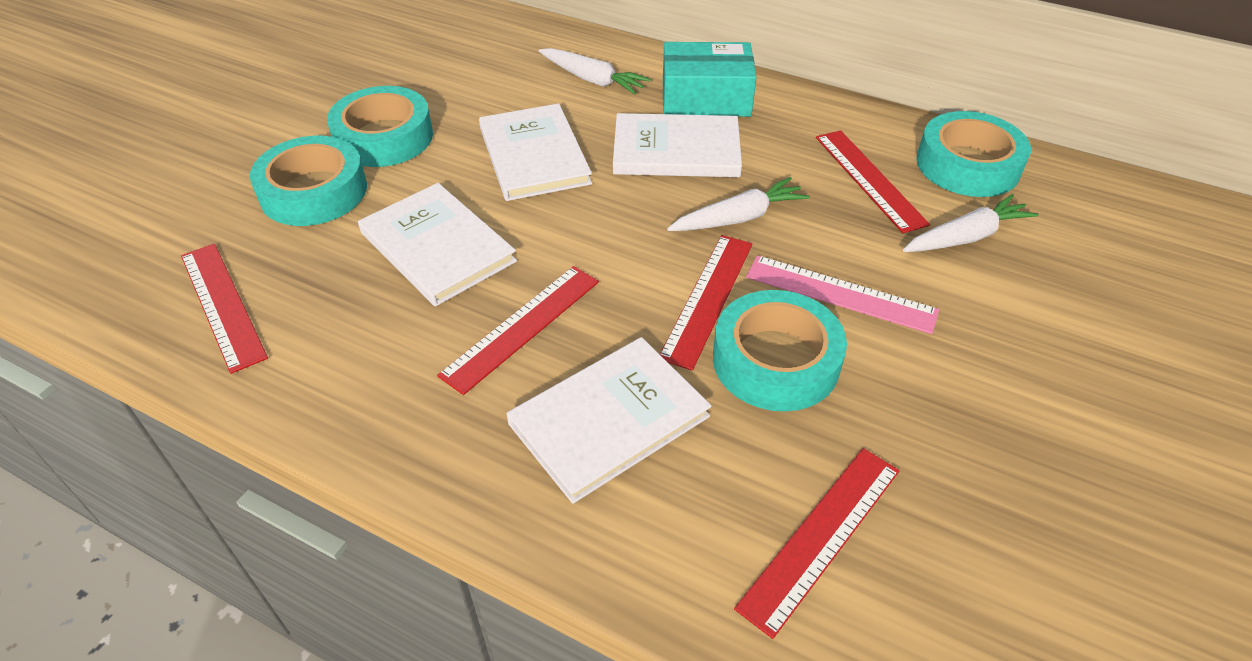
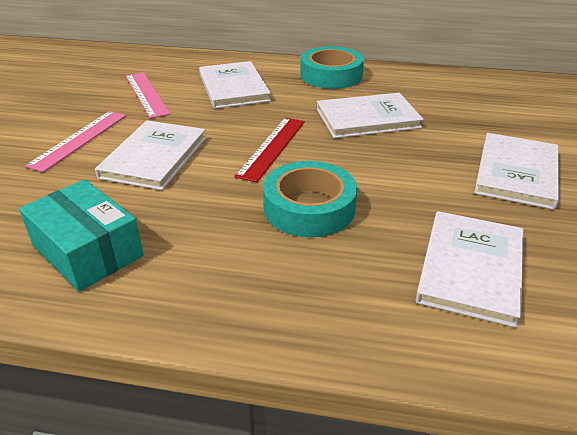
pink ruler: 1 -> 2
red ruler: 5 -> 1
turquoise tape: 4 -> 2
white book: 4 -> 5
white carrot: 3 -> 0

